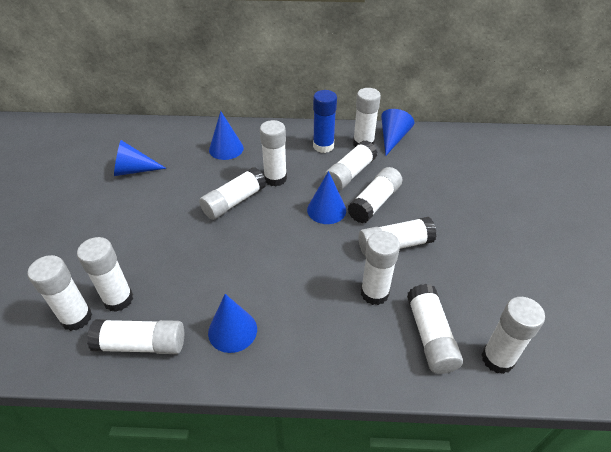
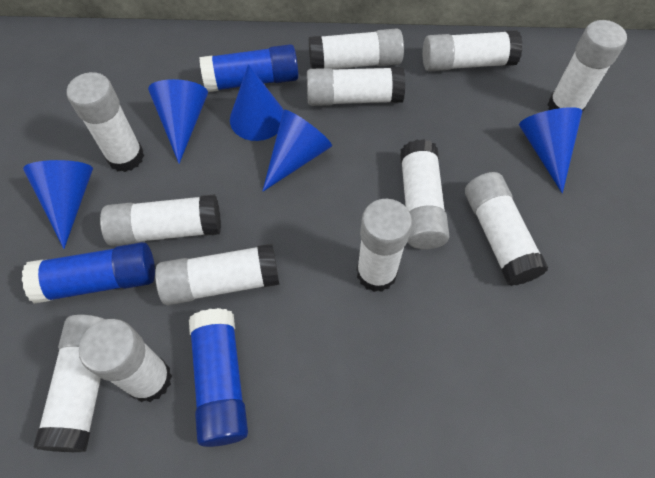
blue glue stick: 1 -> 3

